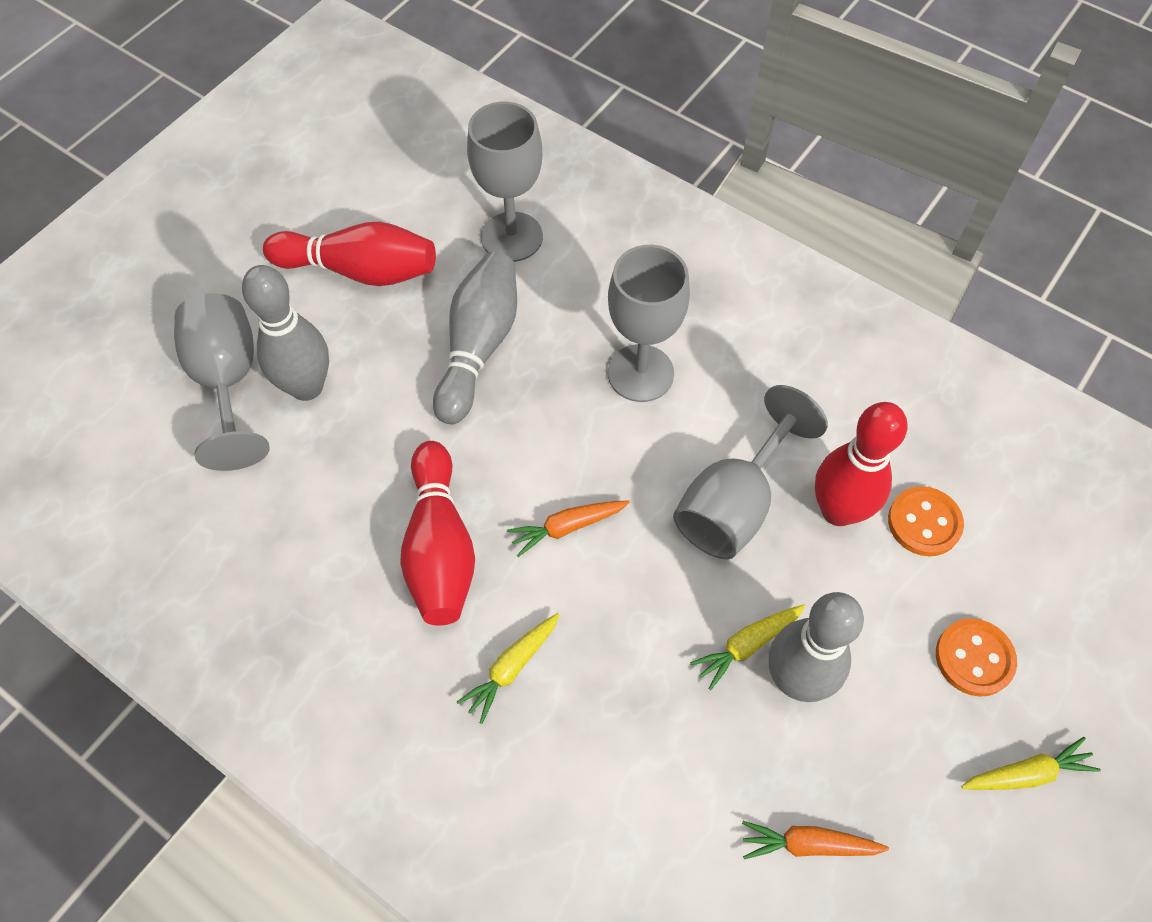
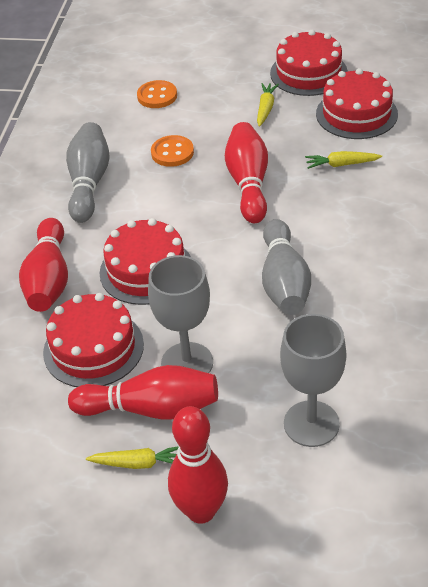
grey bowling pin: 3 -> 2
grey goblet: 4 -> 2
orange carrot: 2 -> 0
red bowling pin: 3 -> 4
red cake: 0 -> 4

